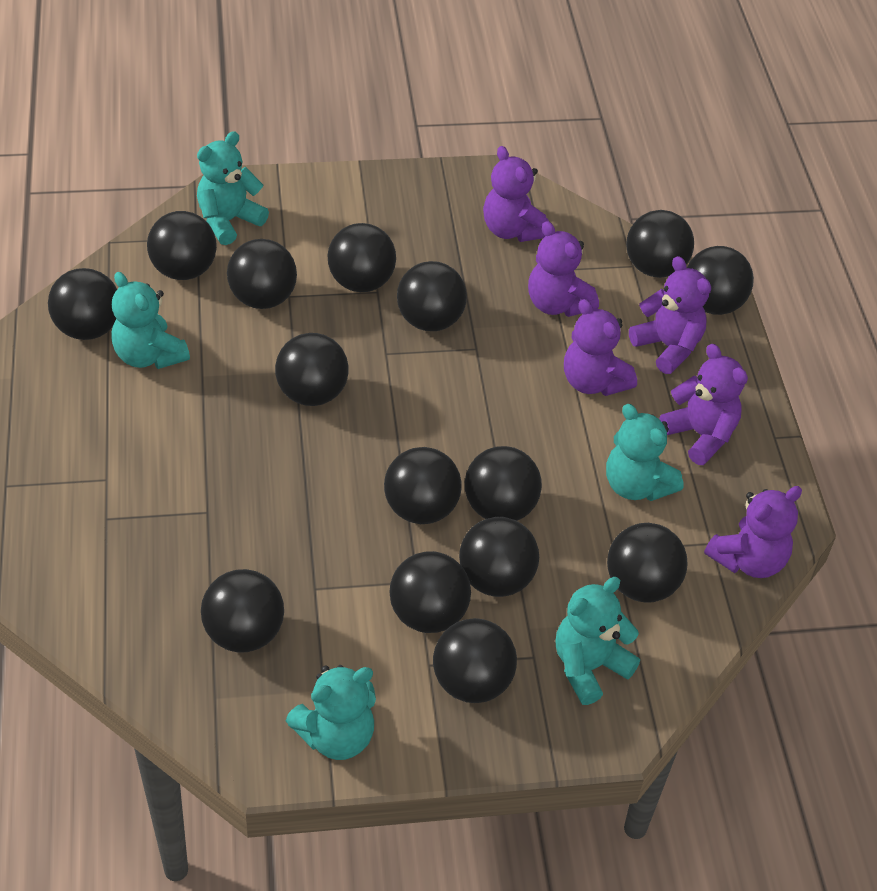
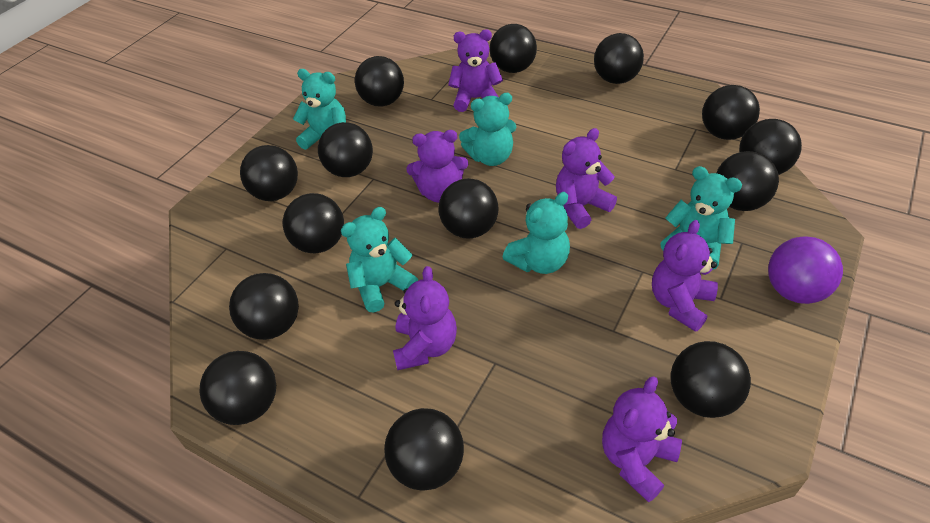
black ball: 15 -> 14
purple ball: 0 -> 1

